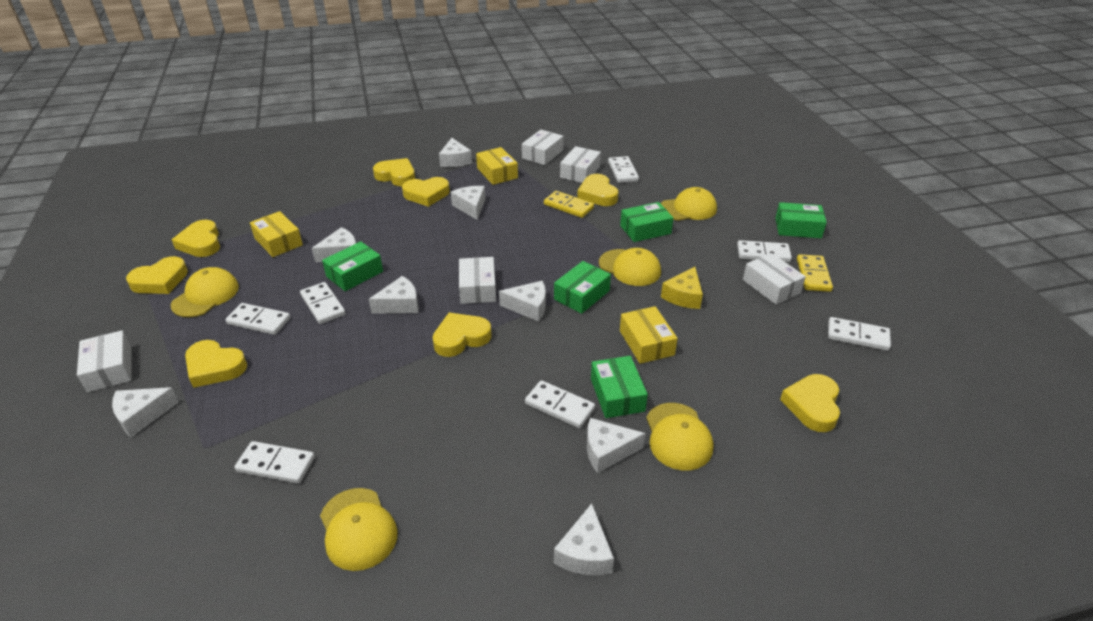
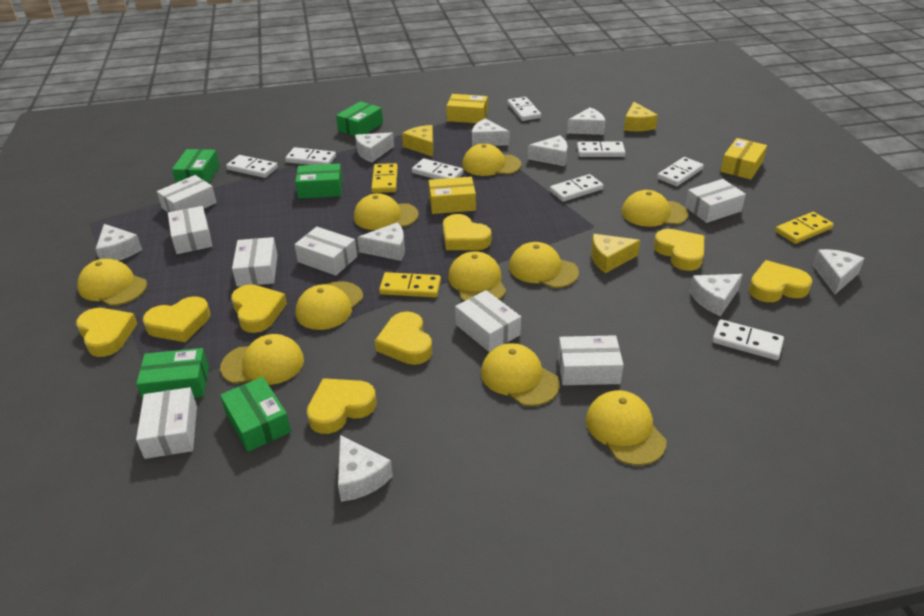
white box: 5 -> 8
white cheese: 8 -> 9
white domino: 7 -> 8
yellow cap: 5 -> 10
yellow cheese: 1 -> 3
yellow domino: 2 -> 3

